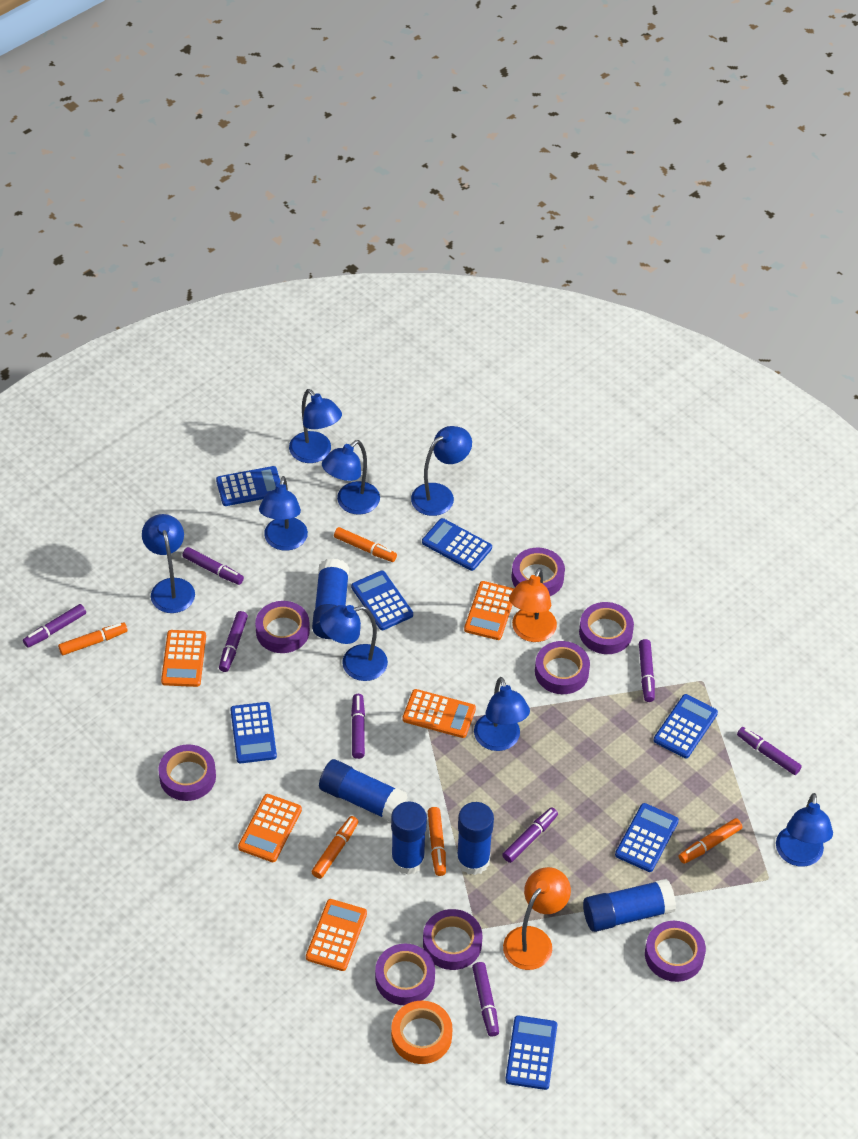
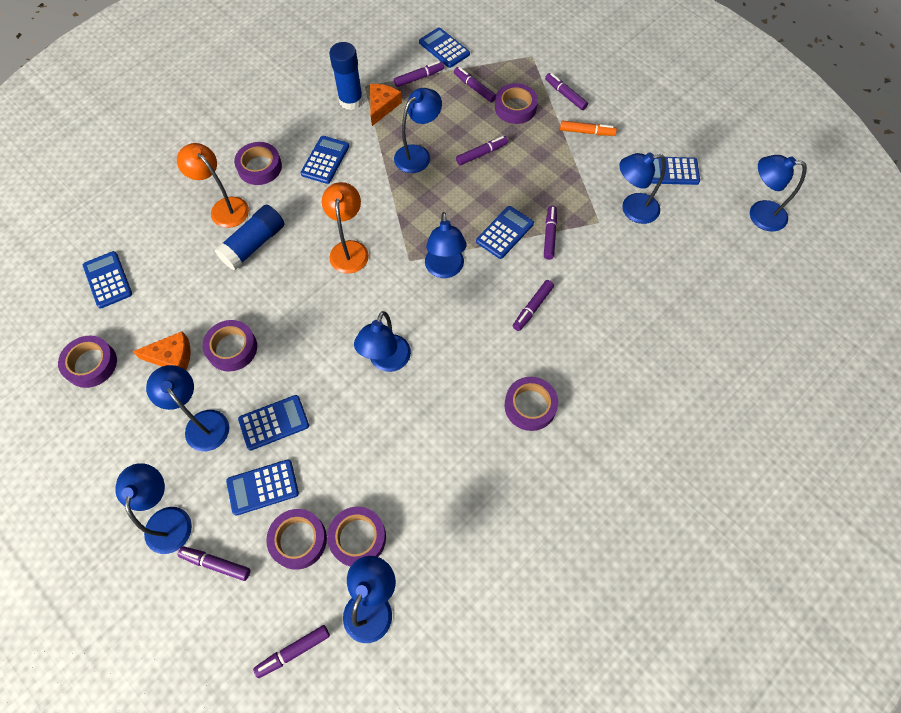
blue glue stick: 5 -> 2
orange calculator: 5 -> 0
orange cheese: 0 -> 2
orange marker: 5 -> 1
orange tape: 1 -> 0
purple tape: 8 -> 7

